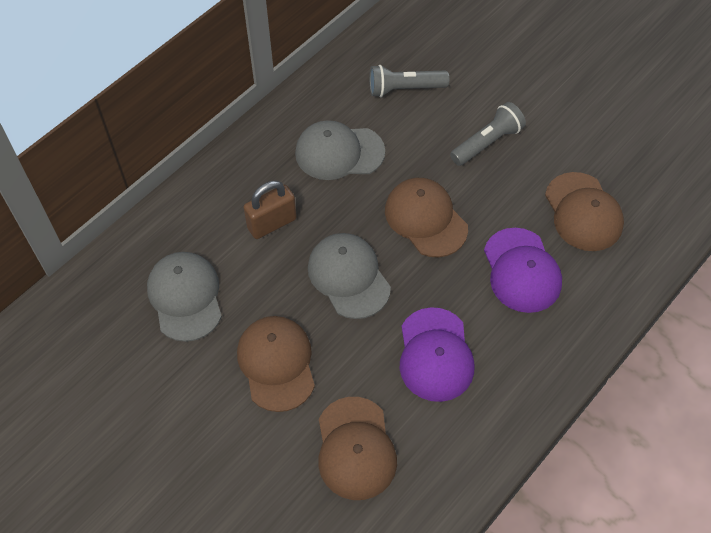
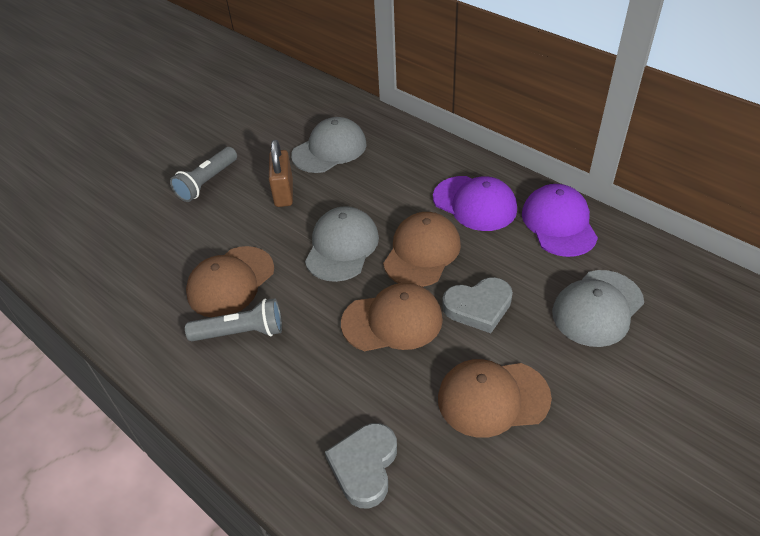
grey heart: 0 -> 2

